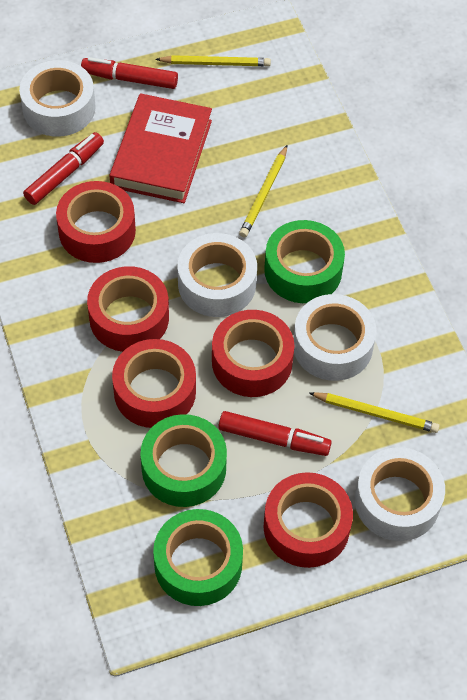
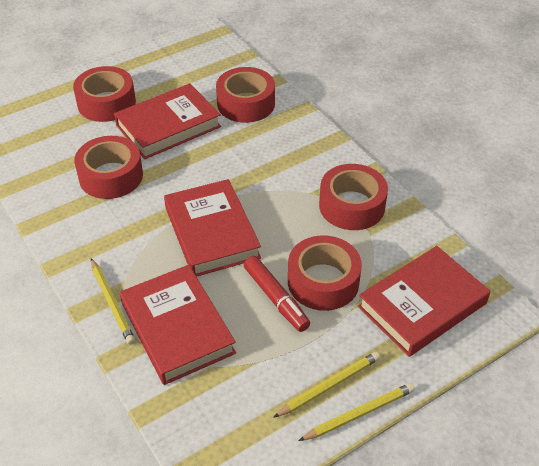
green tape: 3 -> 0
red book: 1 -> 4
red marker: 3 -> 1
white tape: 4 -> 0

